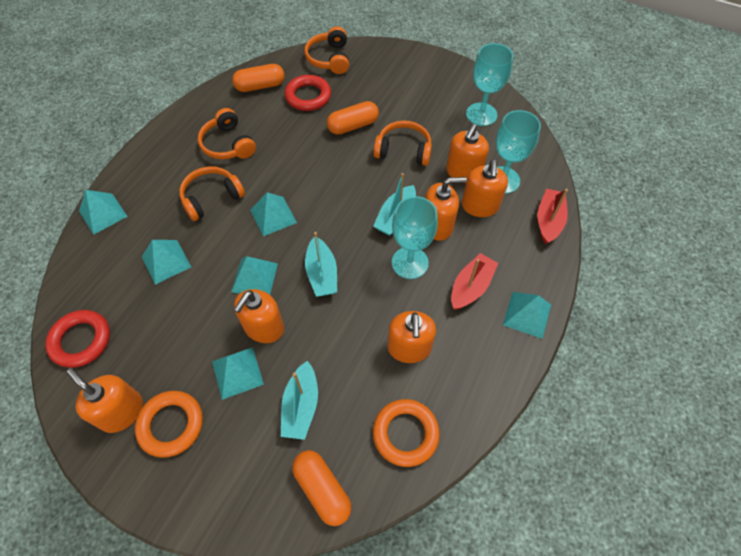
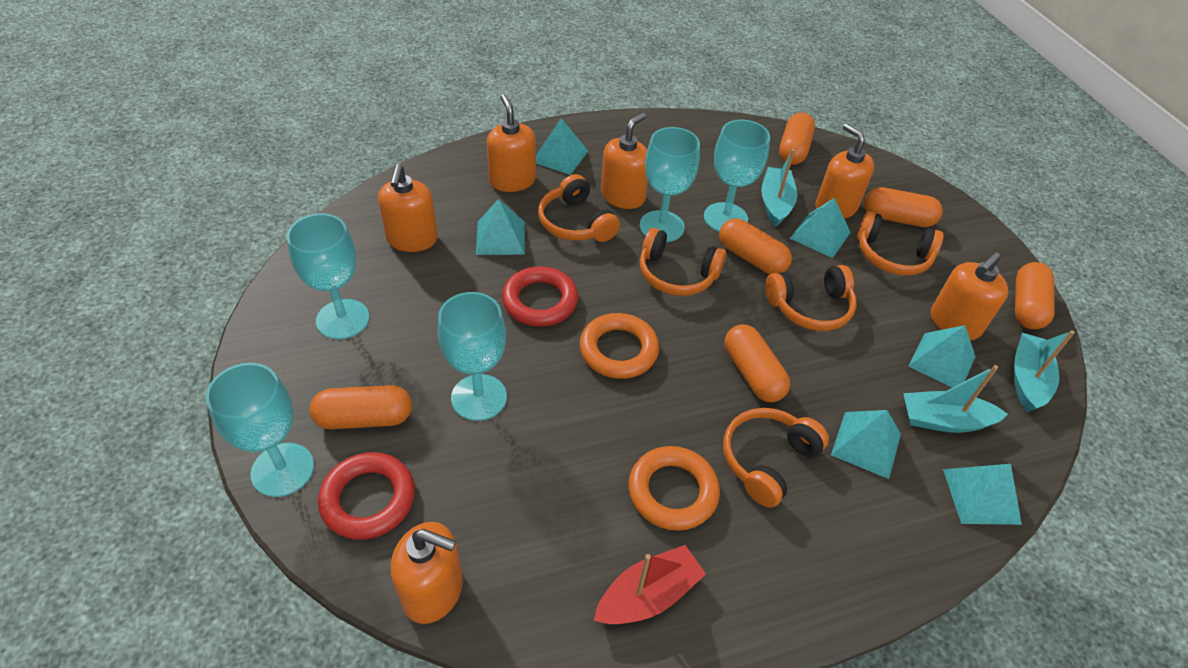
orange capsule: 3 -> 6
orange headphones: 4 -> 5
red boat: 2 -> 1
turquoise goblet: 3 -> 5

